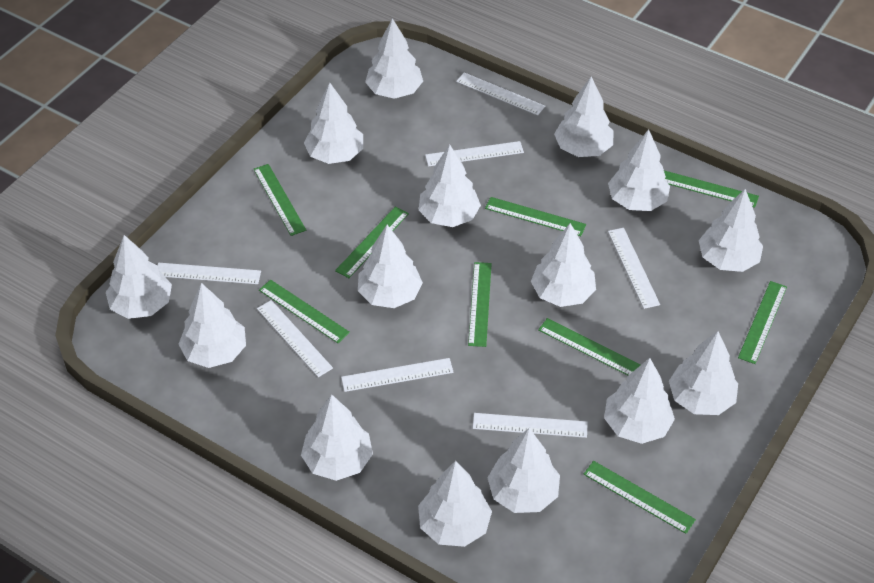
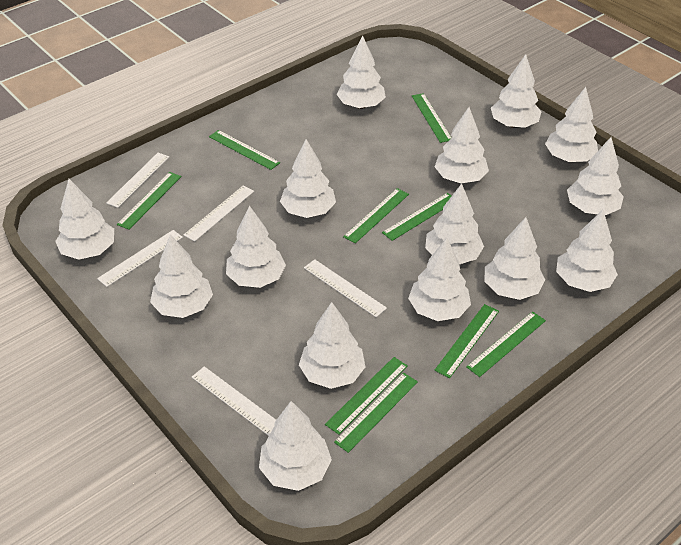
white ruler: 7 -> 5

